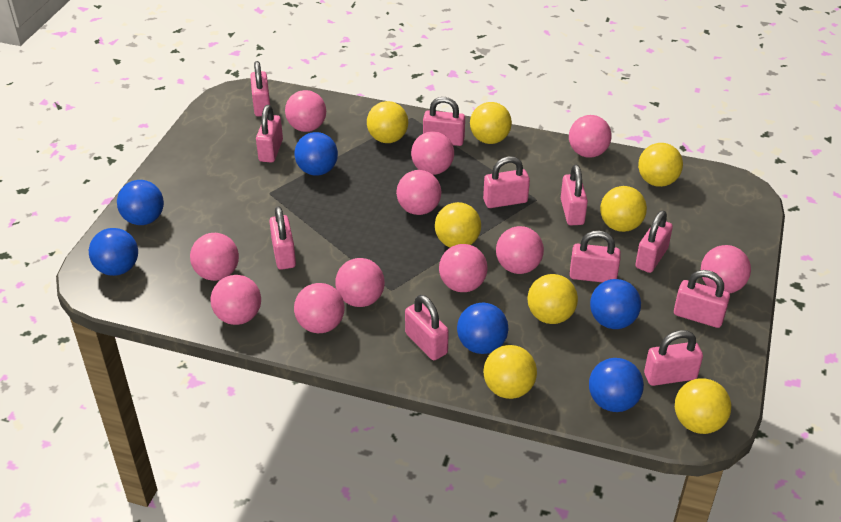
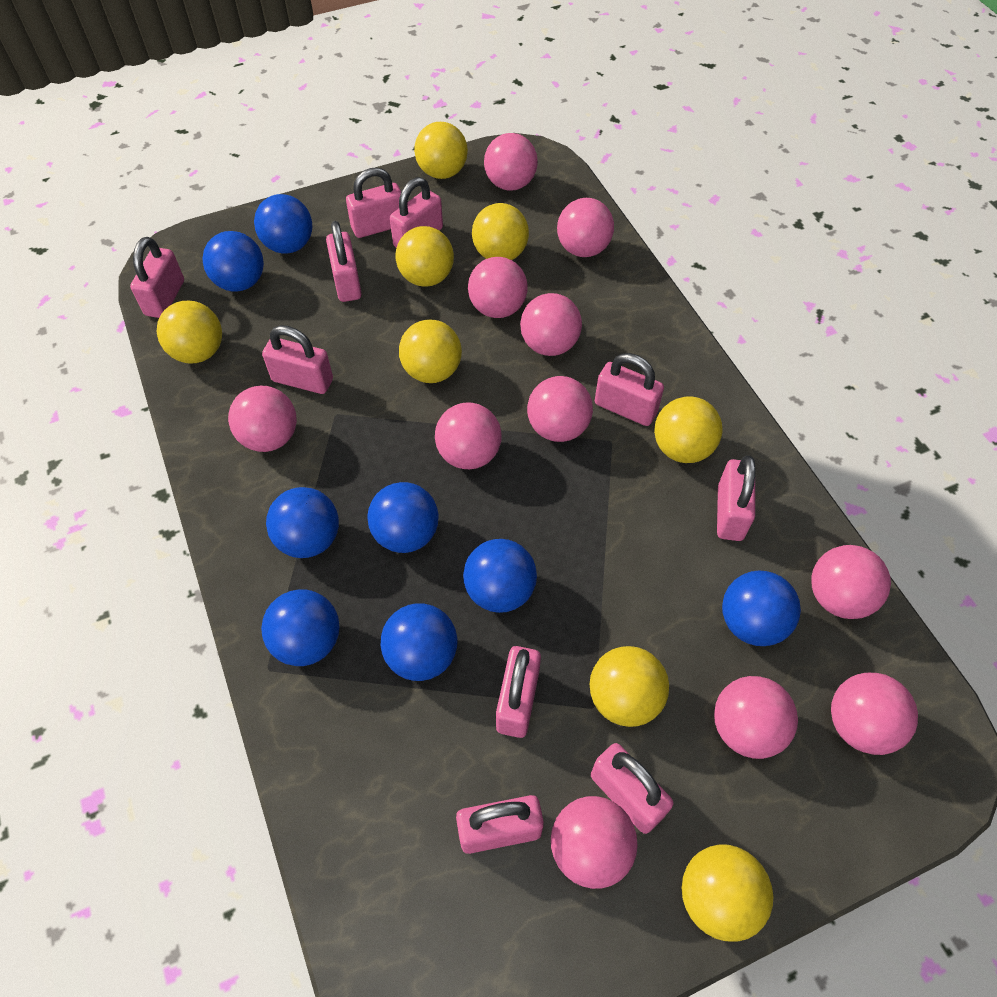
blue ball: 6 -> 8
pink padlock: 11 -> 10

